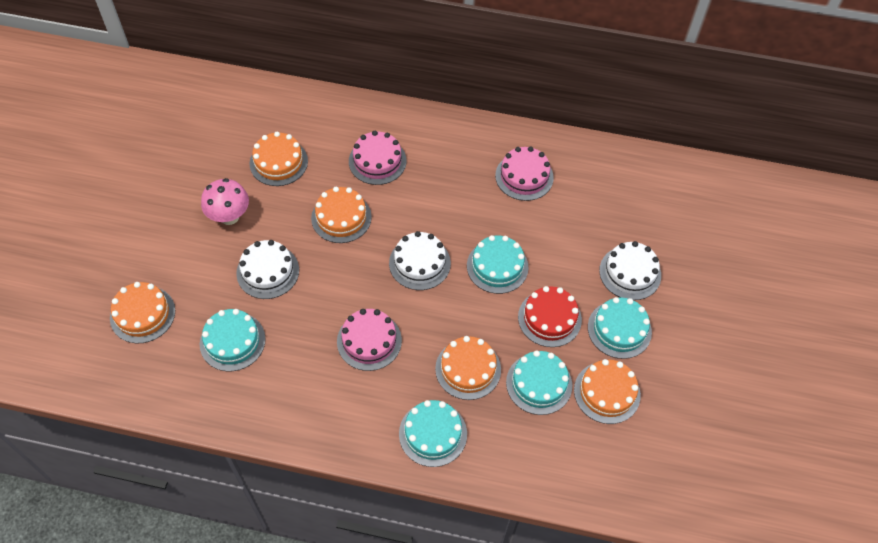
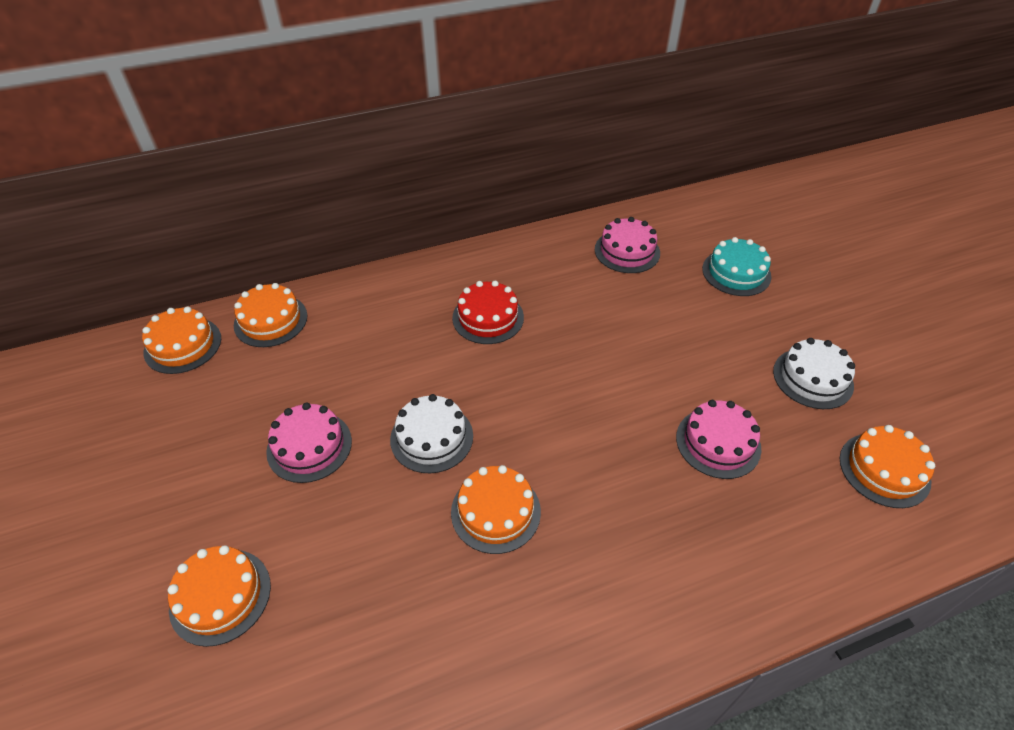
pink mushroom: 1 -> 0
turquoise cake: 5 -> 1
white cake: 3 -> 2

